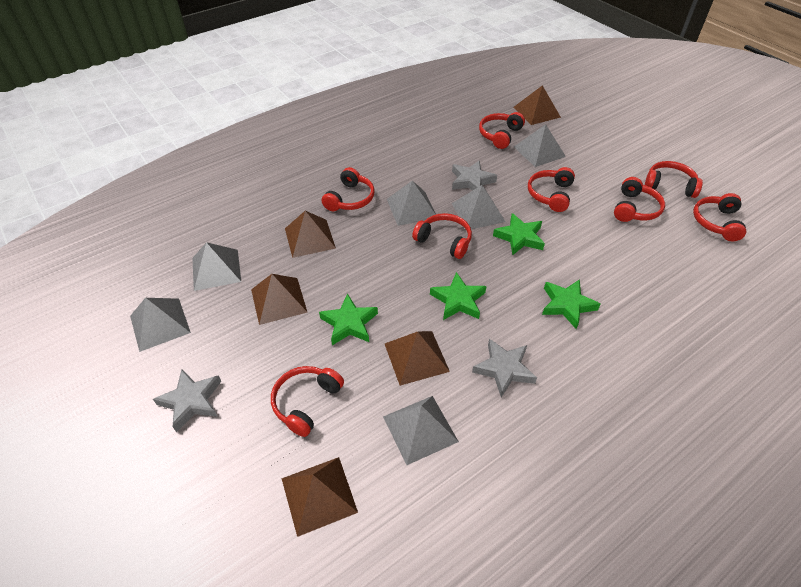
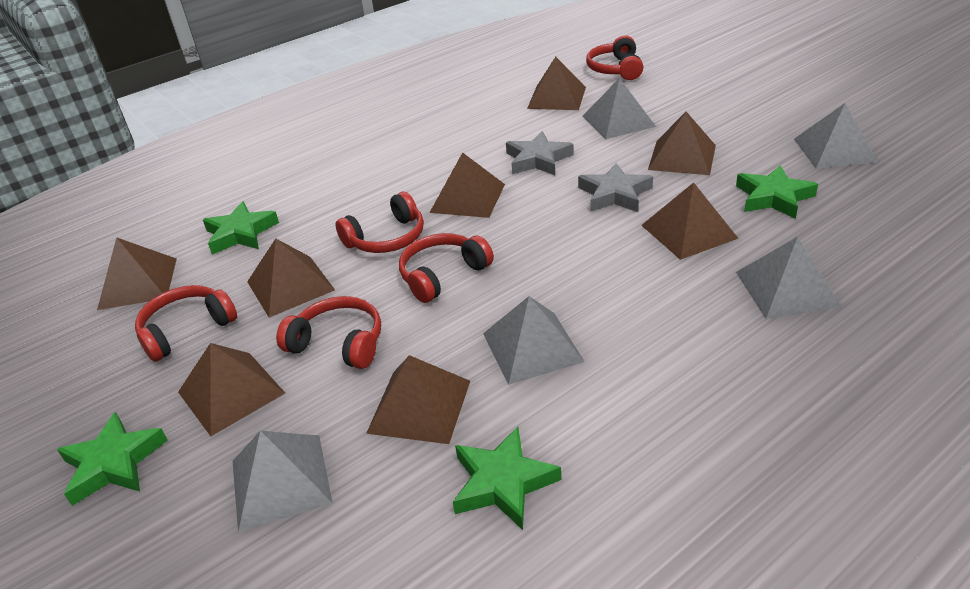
brown pyramid: 5 -> 8
grey pyramid: 6 -> 5
grey star: 3 -> 2
red headphones: 8 -> 5

